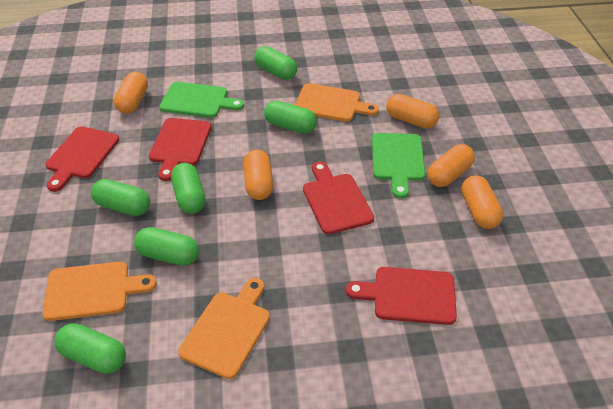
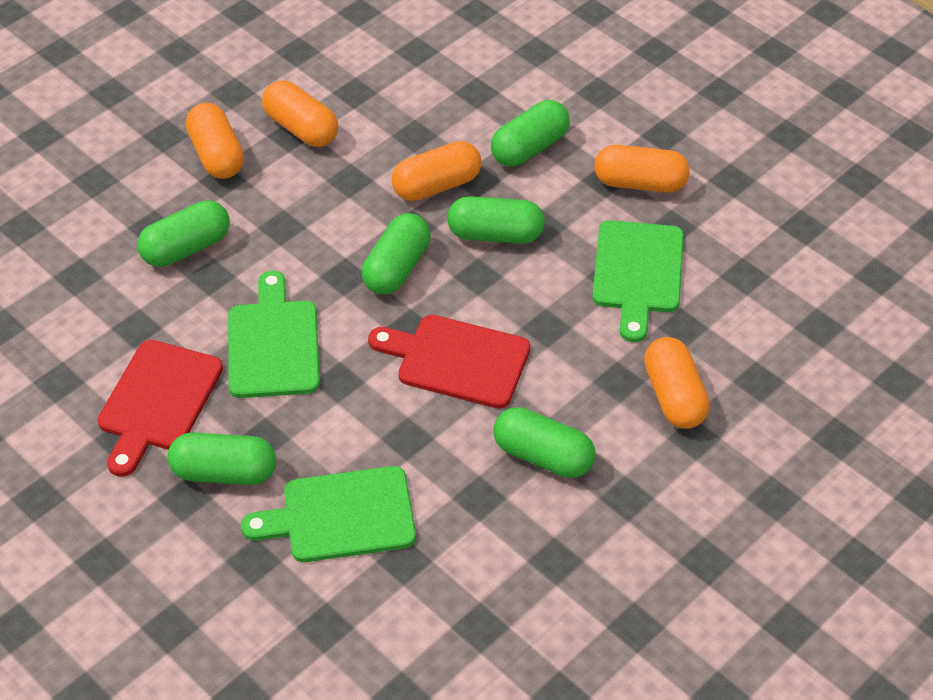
green cutting board: 2 -> 3
orange cutting board: 3 -> 0
red cutting board: 4 -> 2

